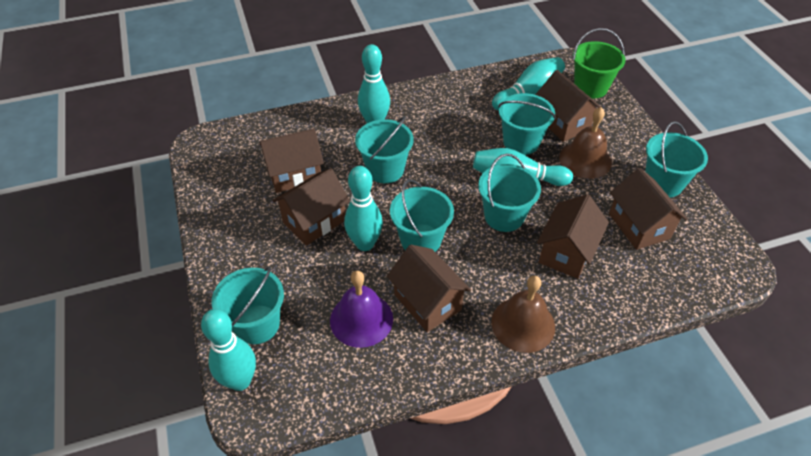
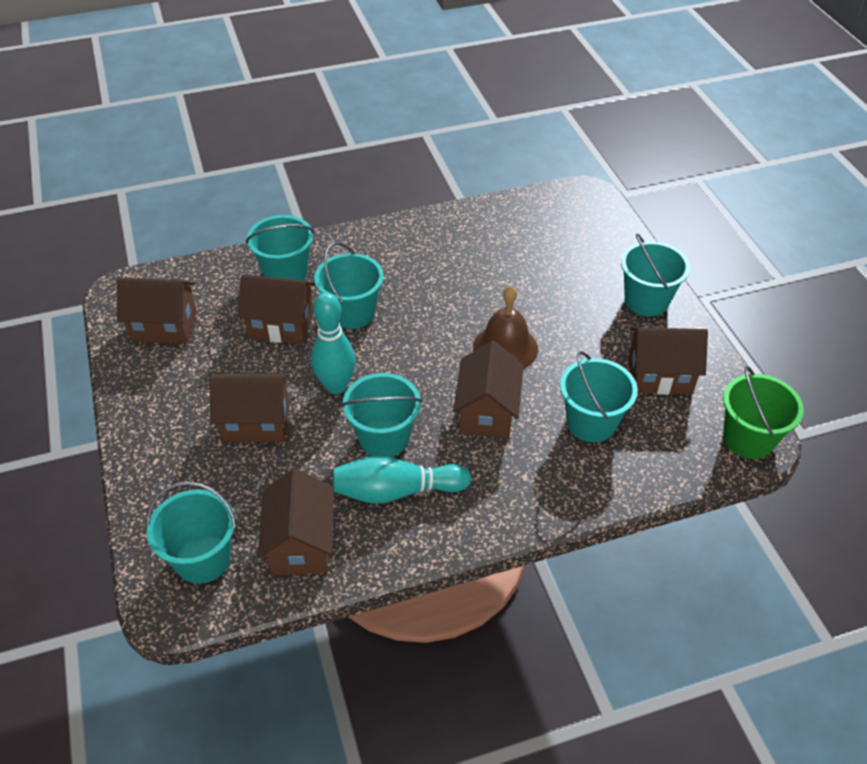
brown bell: 2 -> 1
purple bell: 1 -> 0
turquoise bowling pin: 5 -> 2

